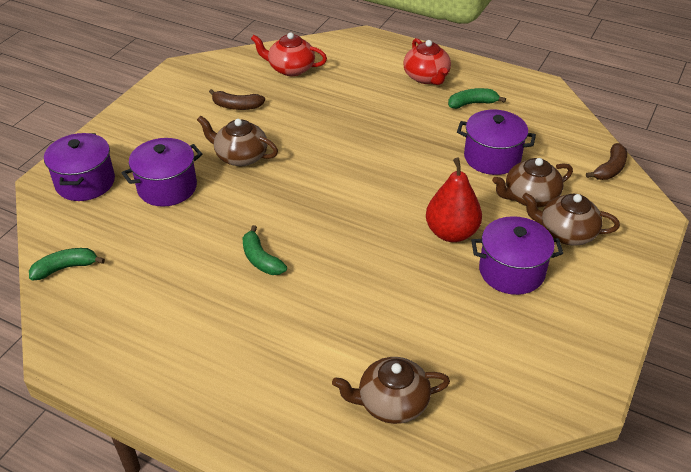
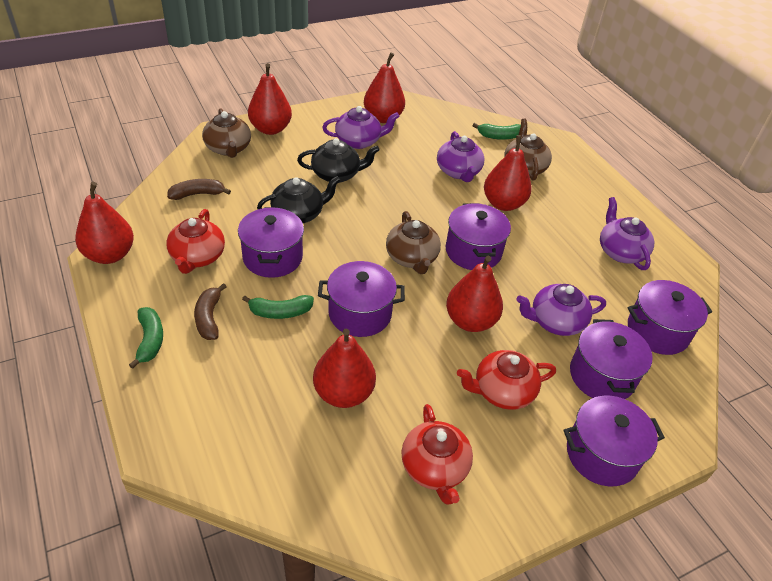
black teapot: 0 -> 2
brown teapot: 4 -> 3
purple pot: 4 -> 6
purple teapot: 0 -> 4
red pear: 1 -> 6
red teapot: 2 -> 3

